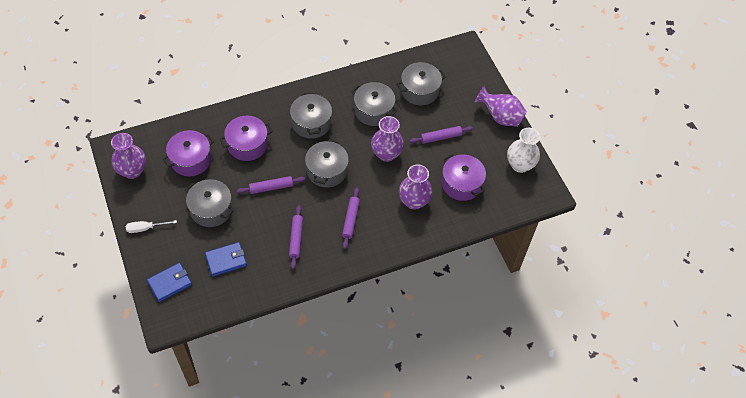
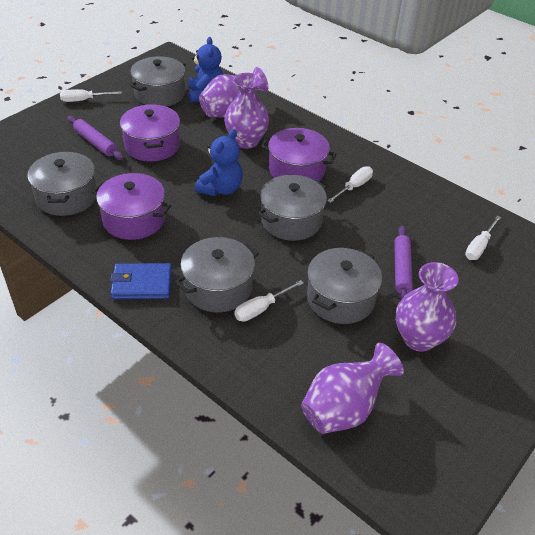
blue teddy bear: 0 -> 2
blue wallet: 2 -> 1
purple rolling pin: 4 -> 2
white screwdriver: 1 -> 4
white vase: 1 -> 0

